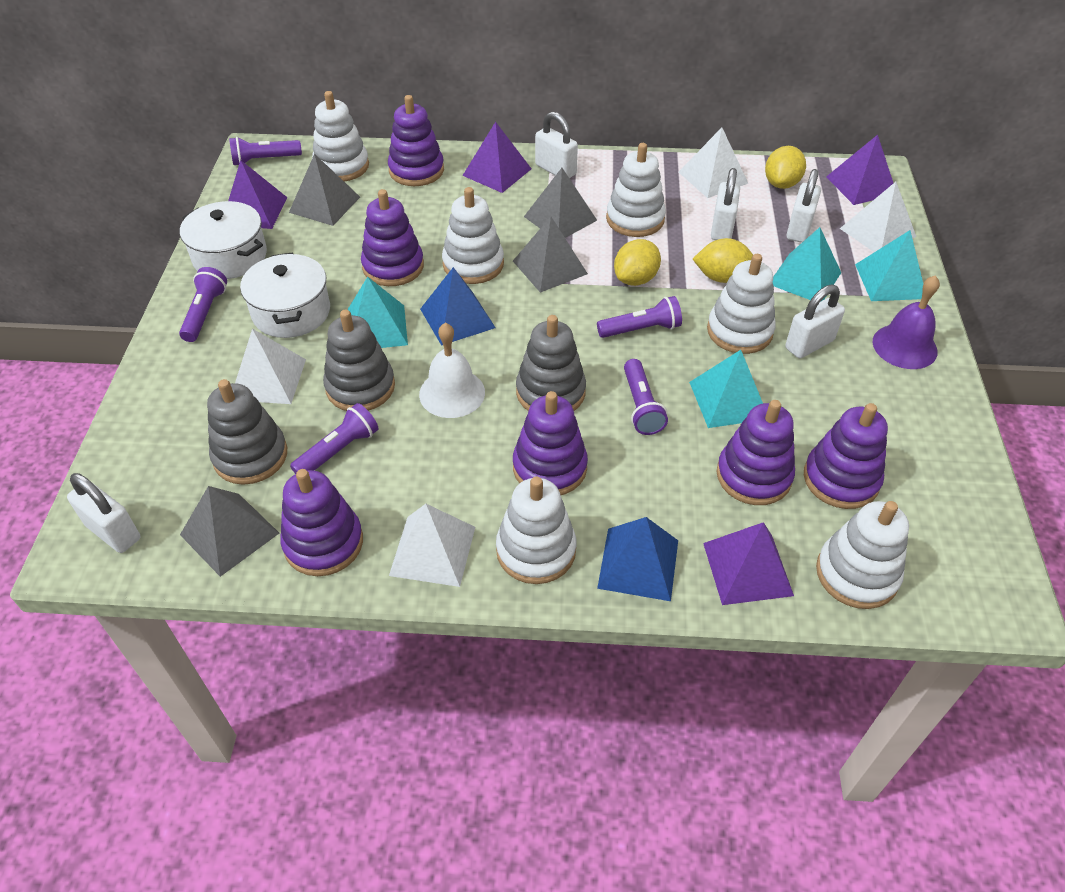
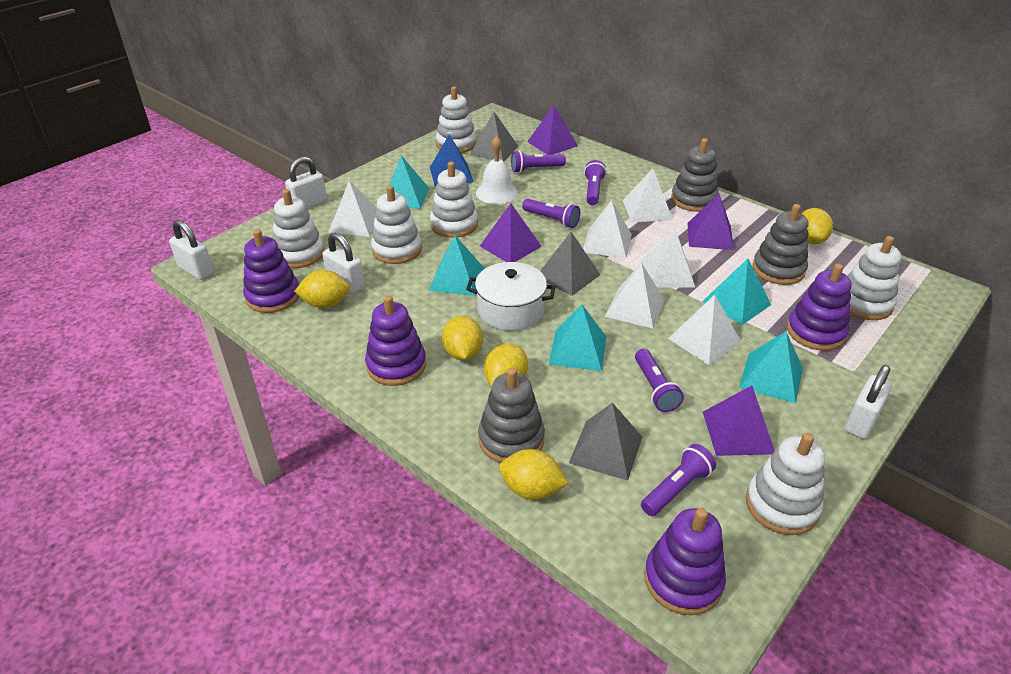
blue pyramid: 2 -> 1
grey pyramid: 4 -> 3
purple bell: 1 -> 0
purple stacking toy: 6 -> 4
turquoise pyramid: 4 -> 5
white padlock: 5 -> 4
white pot: 2 -> 1
white pyramid: 4 -> 6
yellow lemon: 3 -> 5

